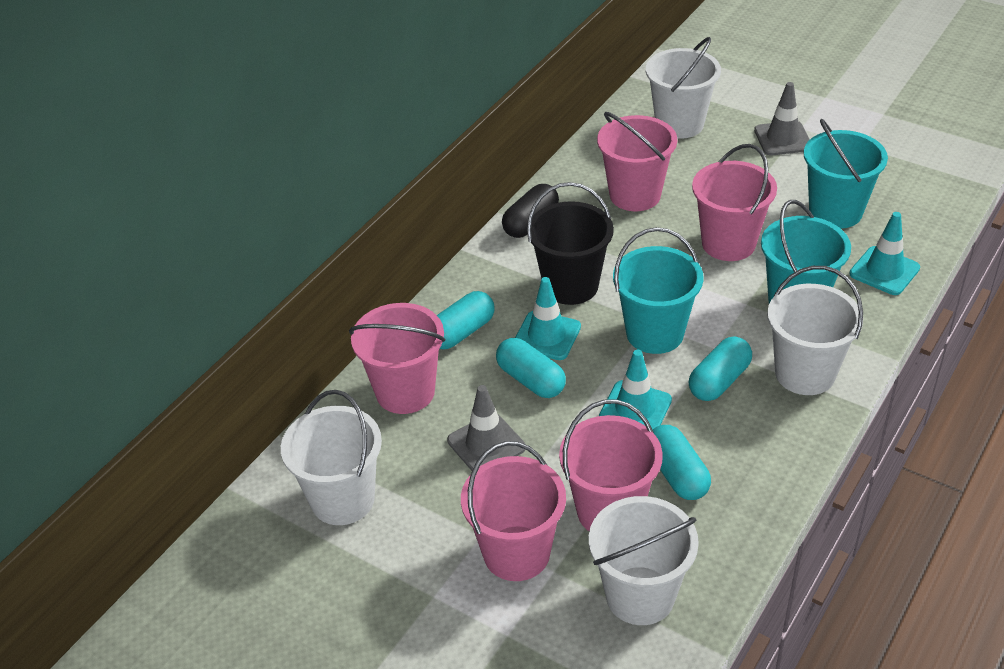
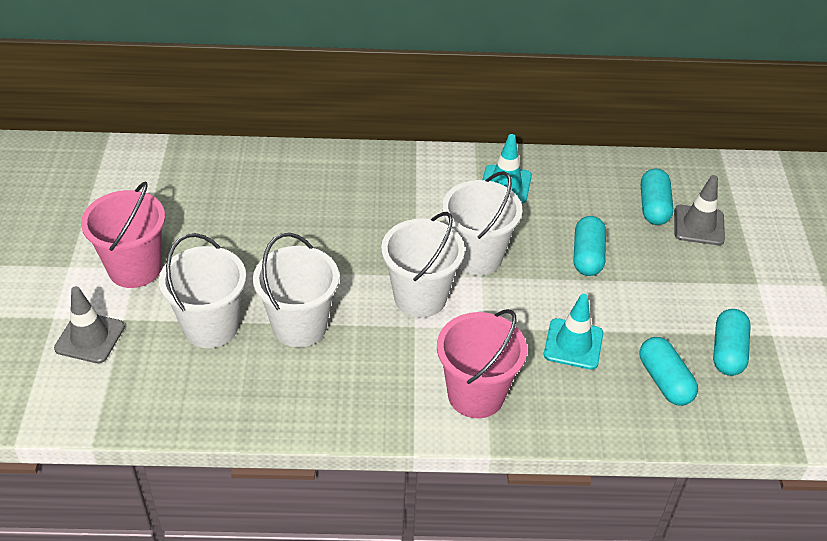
black bucket: 1 -> 0
black capsule: 1 -> 0
pink bucket: 5 -> 2
turquoise bucket: 3 -> 0
turquoise traffic cone: 3 -> 2

